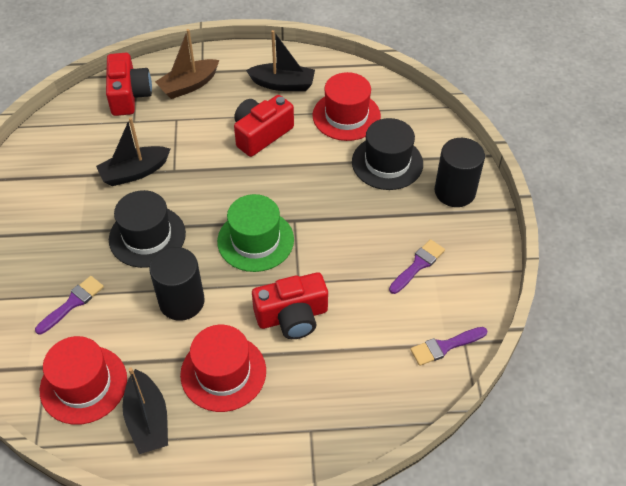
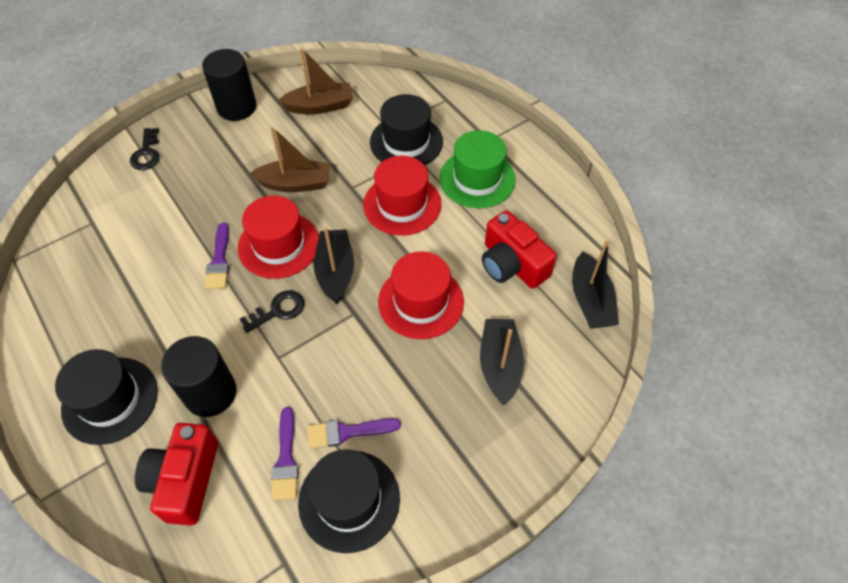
black hat: 2 -> 3
black key: 0 -> 2
brown boat: 1 -> 2
red camera: 3 -> 2

